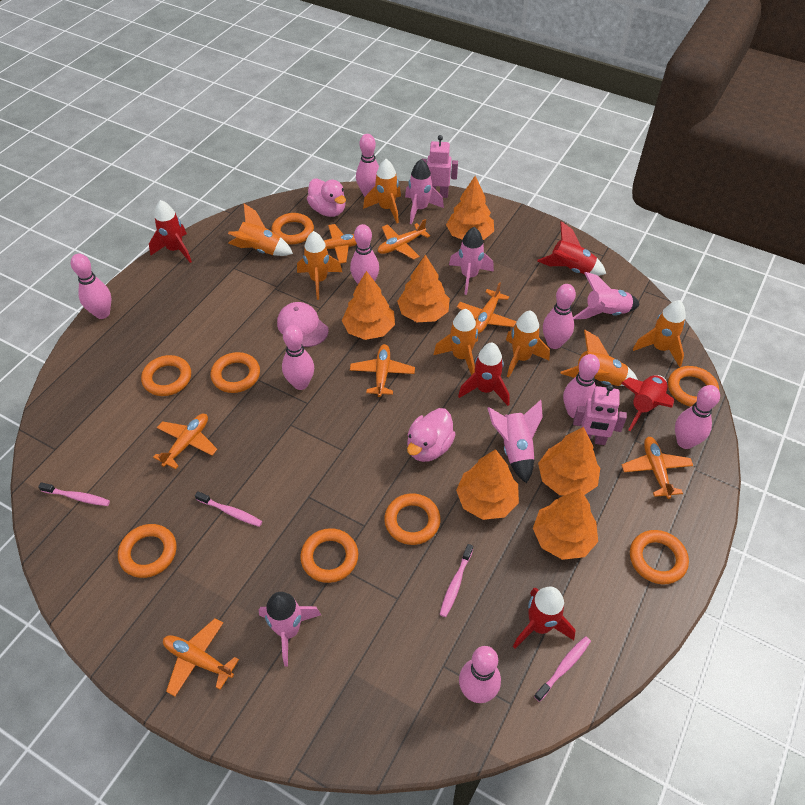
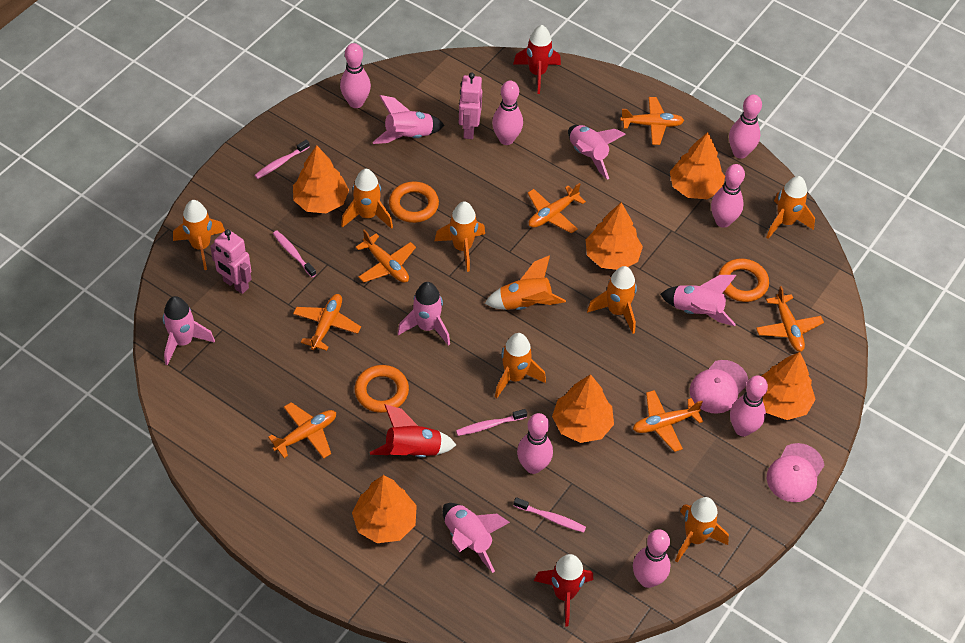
orange ring: 8 -> 3
orange rocket: 7 -> 8
pink bowling pin: 8 -> 7
pink cap: 1 -> 2
pink duck: 2 -> 0
pink rocket: 5 -> 6
red rocket: 5 -> 3

